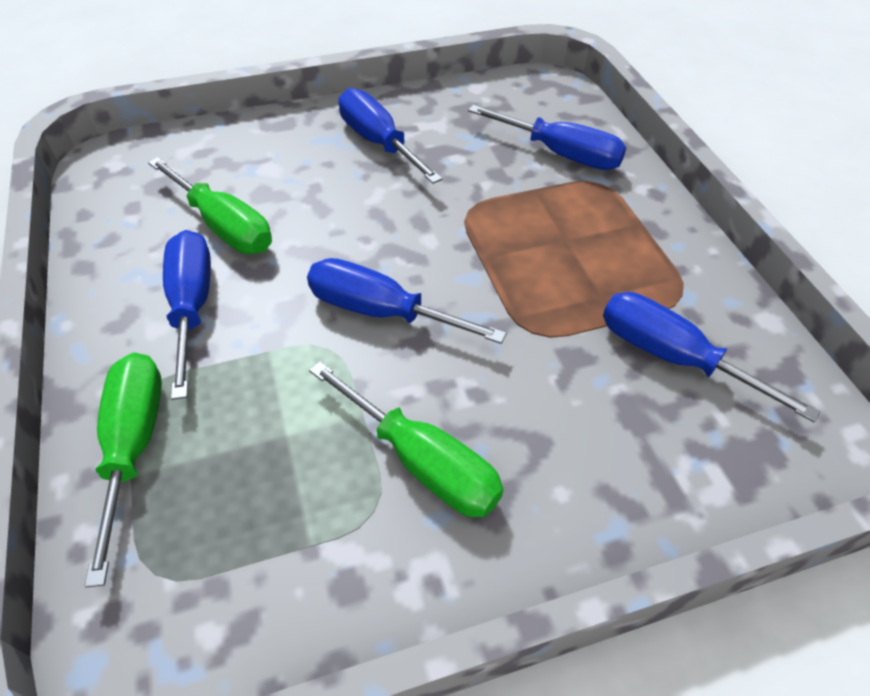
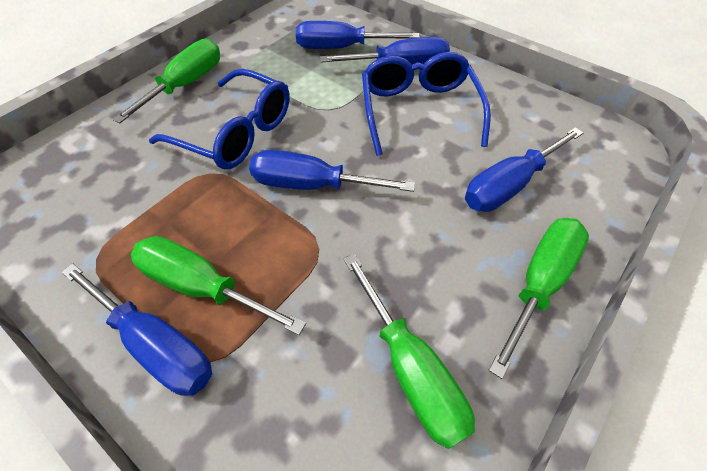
blue glasses: 0 -> 2
green screwdriver: 3 -> 4

